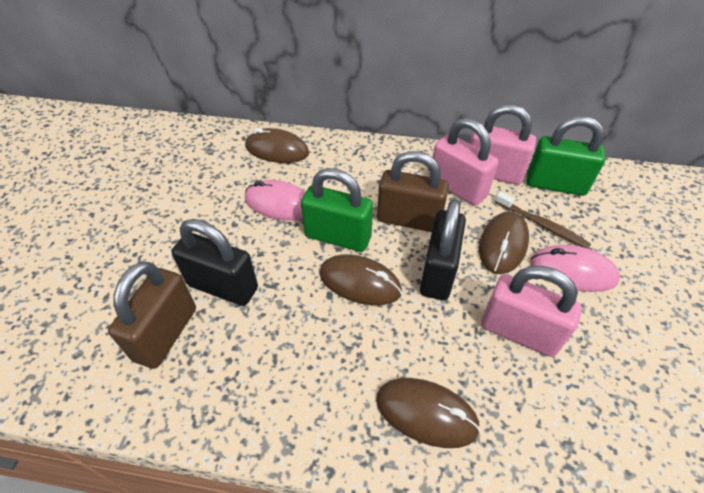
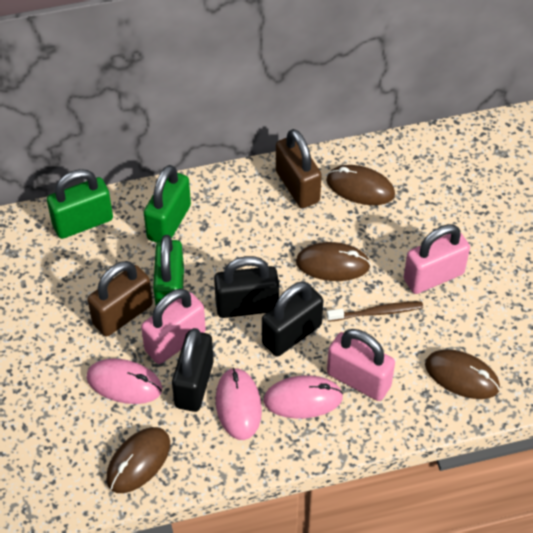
black padlock: 2 -> 3
green padlock: 2 -> 3
pink mouse: 2 -> 3

